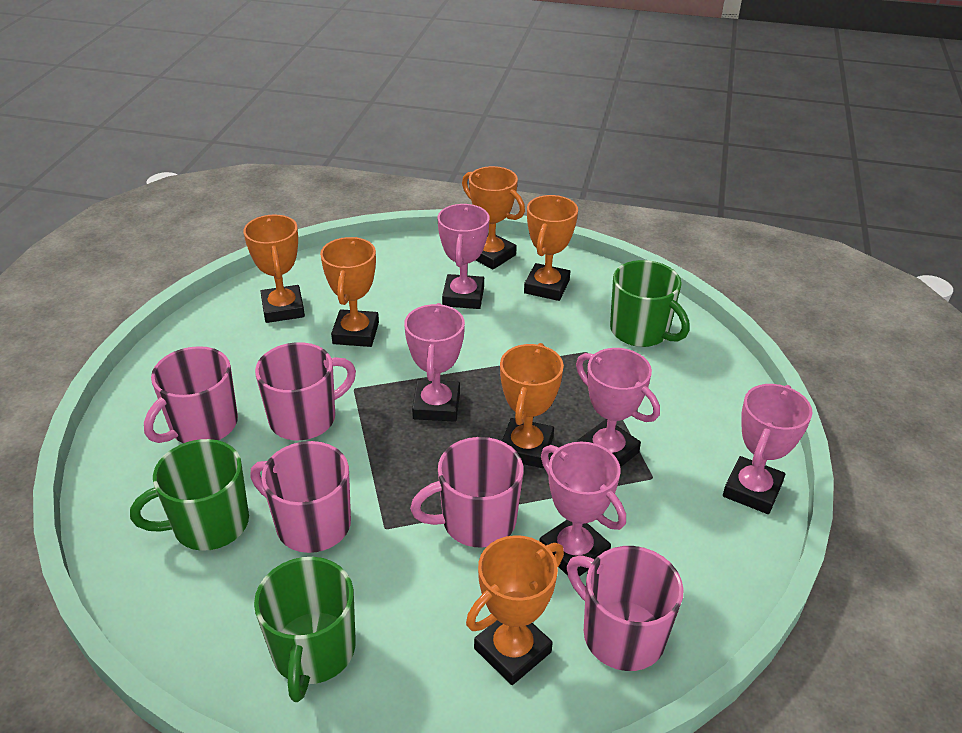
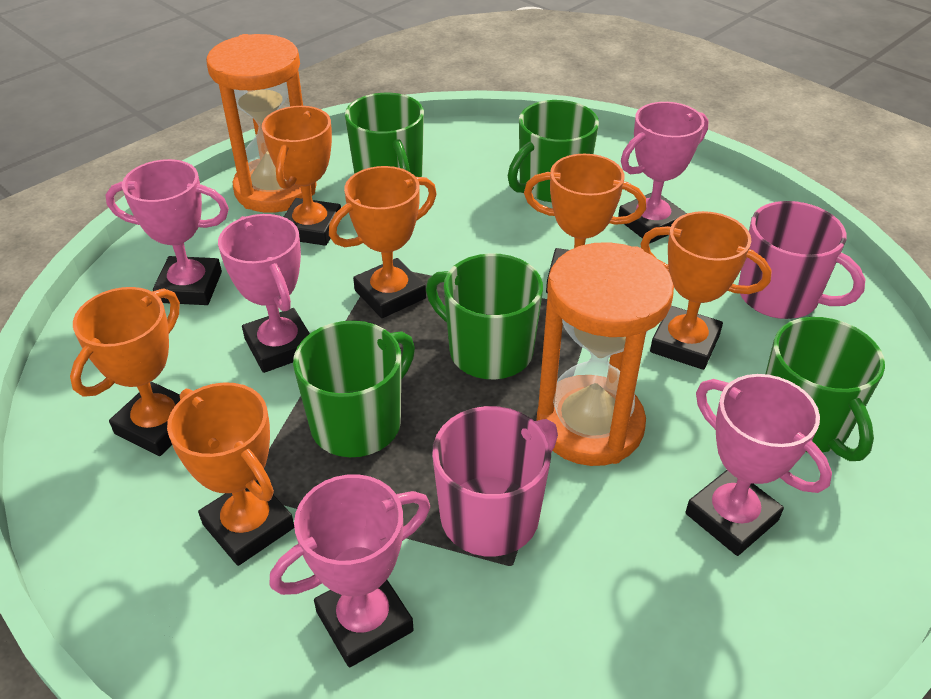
green mug: 3 -> 5
orange hourglass: 0 -> 2
pink mug: 5 -> 2

